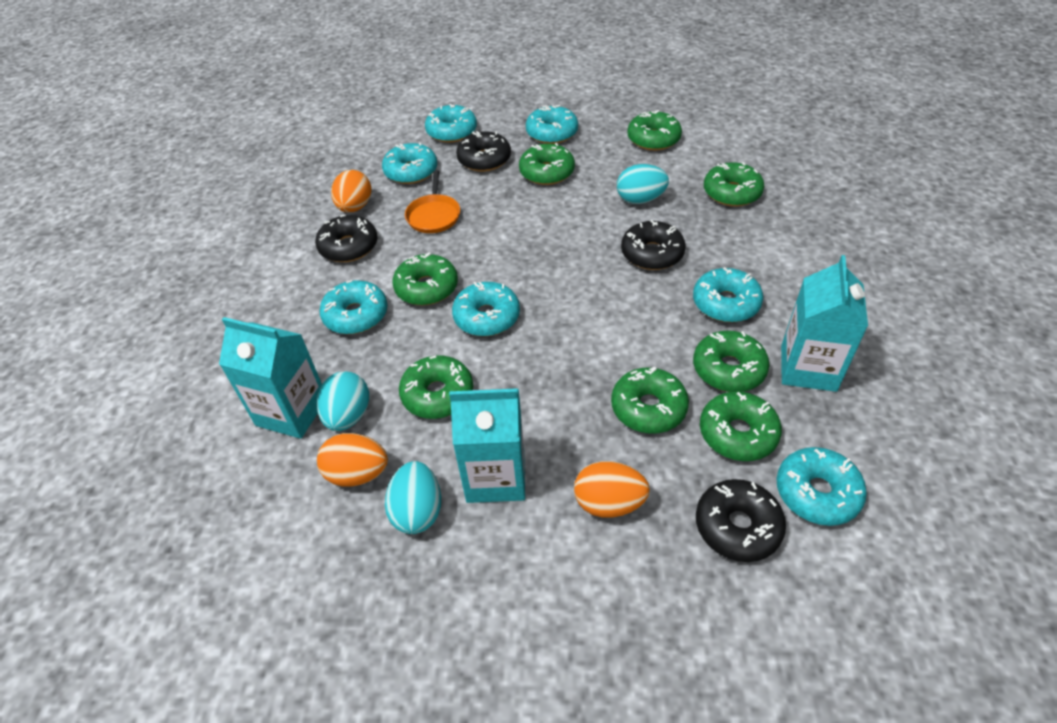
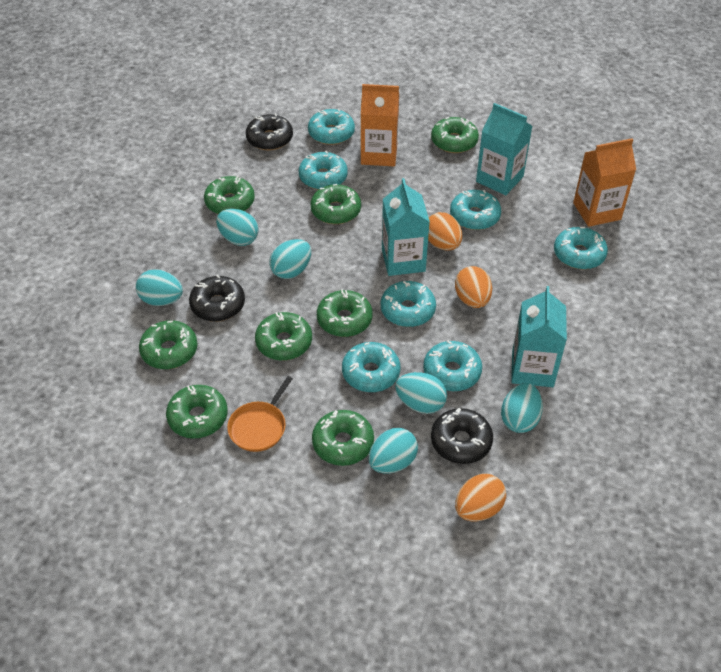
black donut: 4 -> 3
orange carton: 0 -> 2
turquoise egg: 3 -> 6

